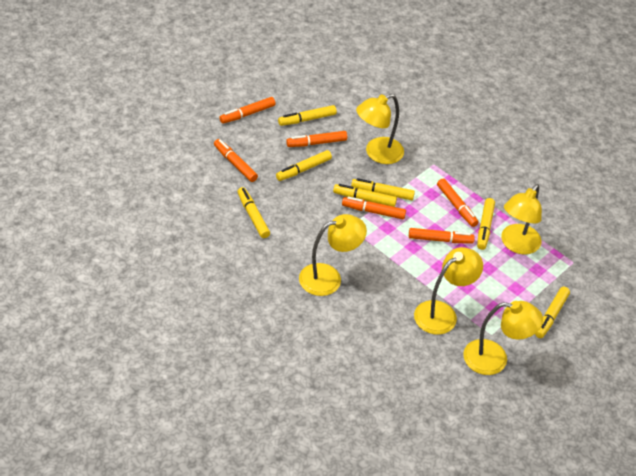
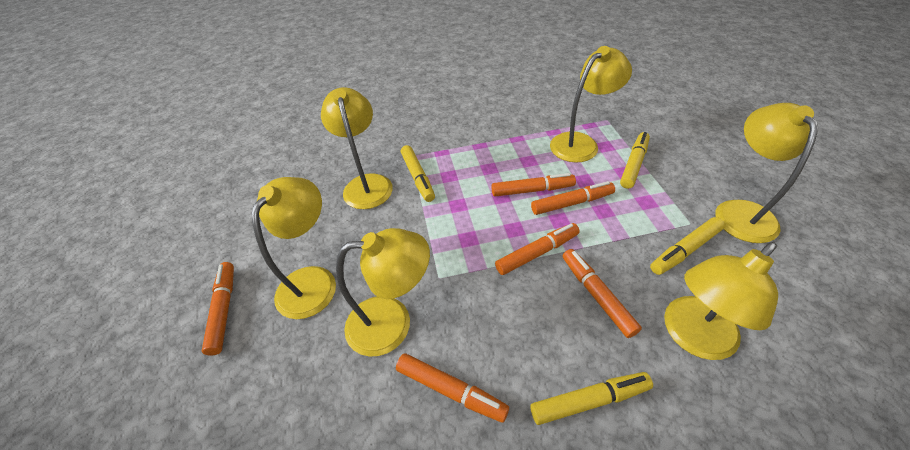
yellow lamp: 5 -> 6
yellow marker: 7 -> 4

